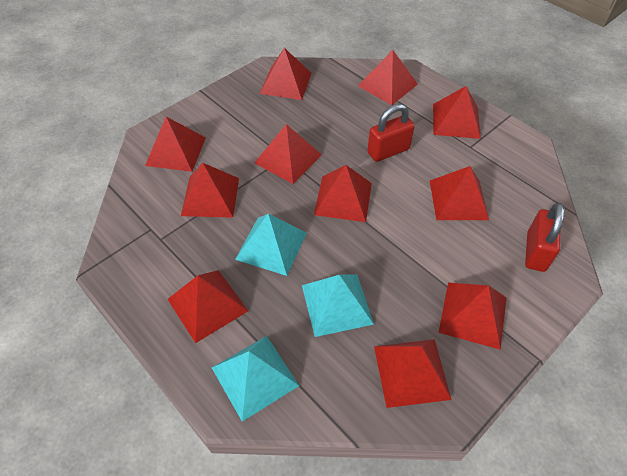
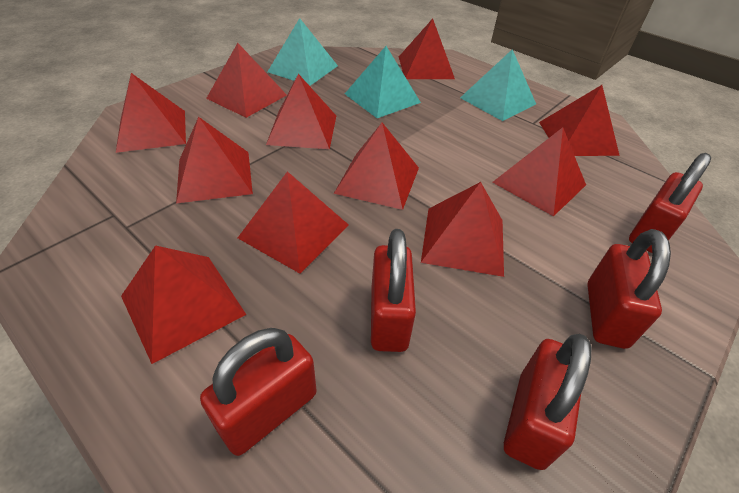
red padlock: 2 -> 5

